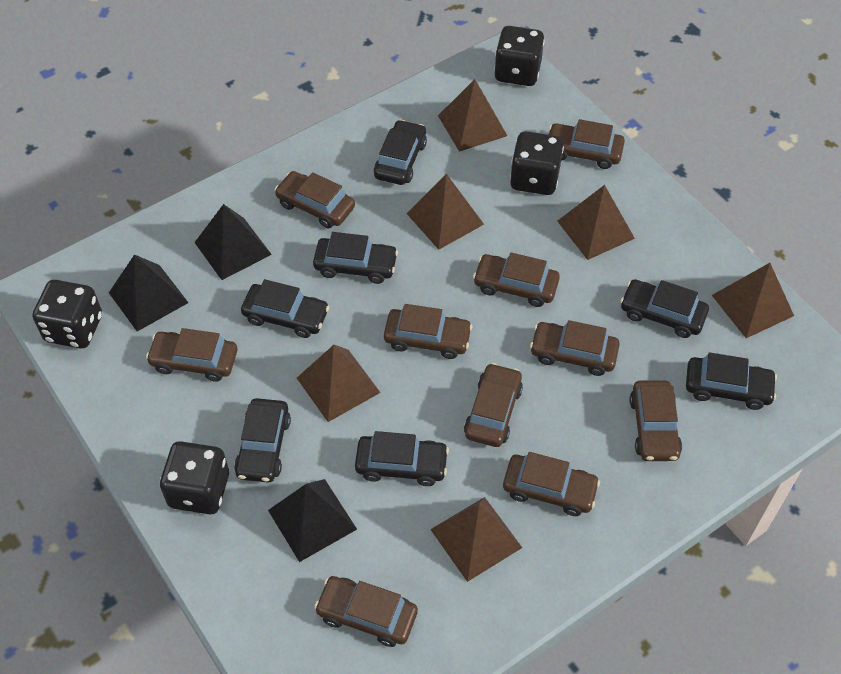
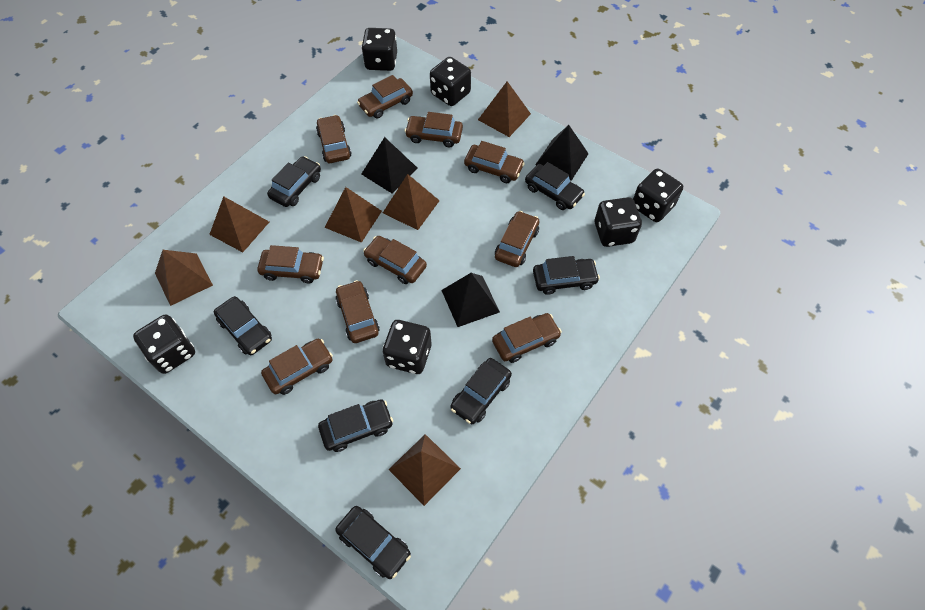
black dice: 4 -> 6

